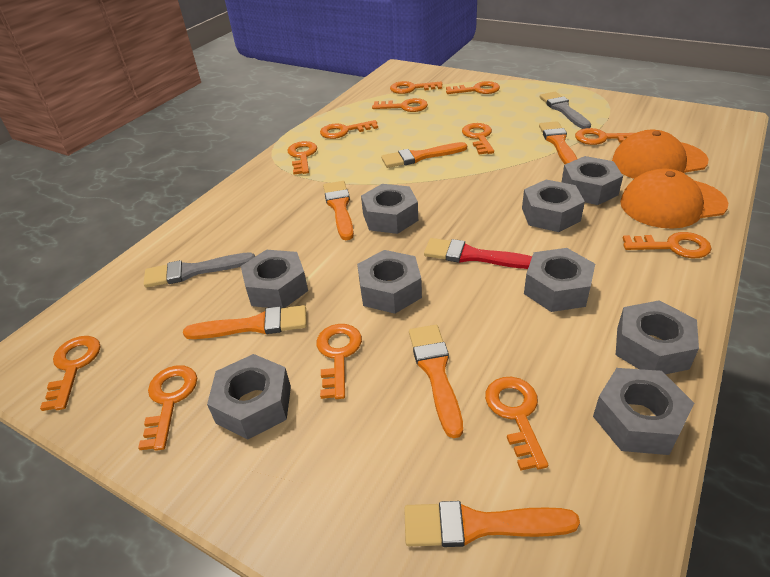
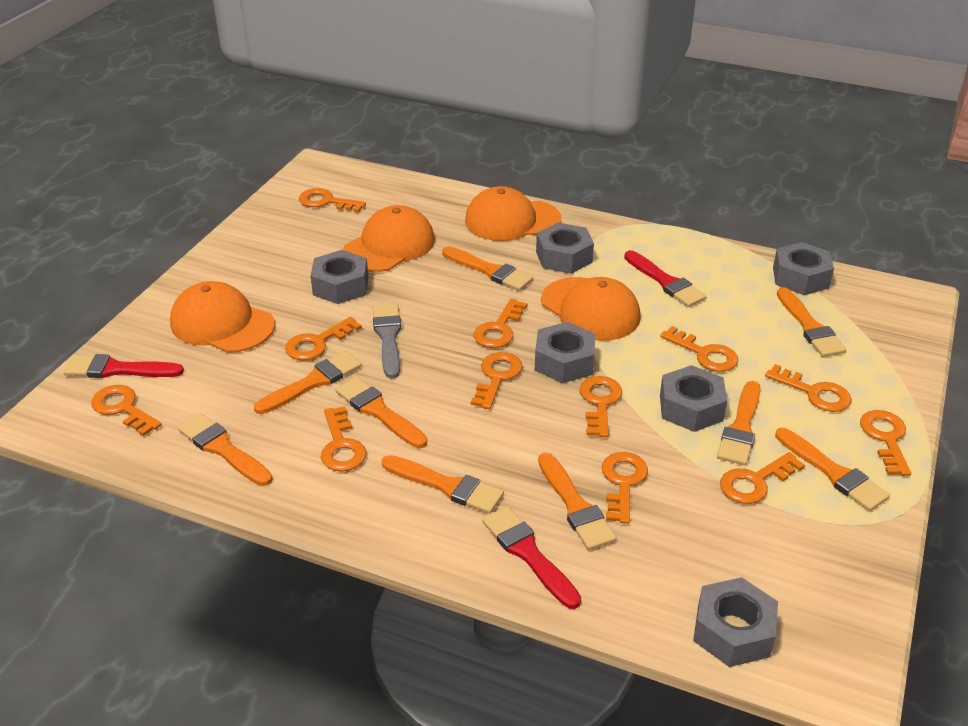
grey brush: 2 -> 1
grey nut: 9 -> 6
orange brush: 6 -> 9
orange cap: 2 -> 4
red brush: 1 -> 3

